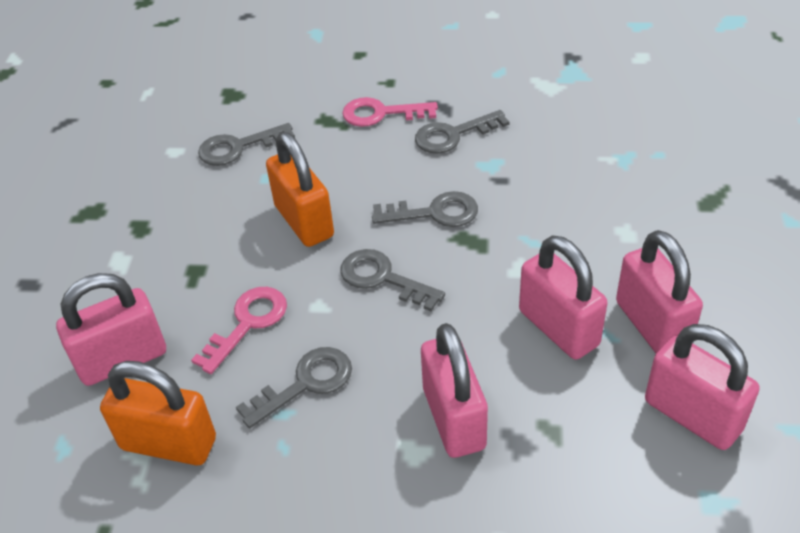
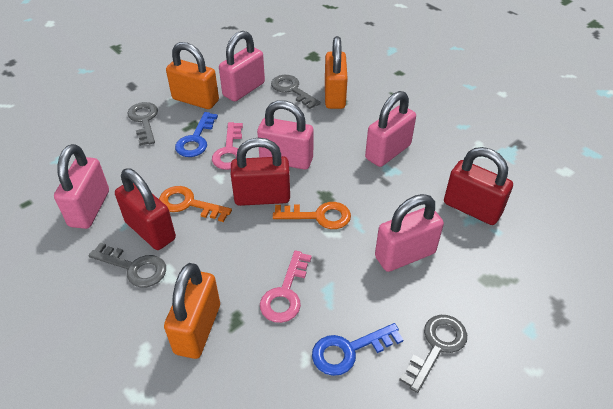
blue key: 0 -> 2
grey key: 5 -> 4
orange key: 0 -> 2
orange padlock: 2 -> 3
red padlock: 0 -> 3

